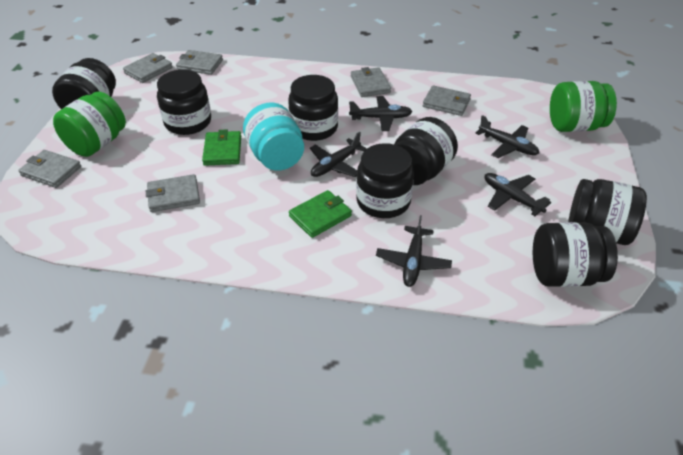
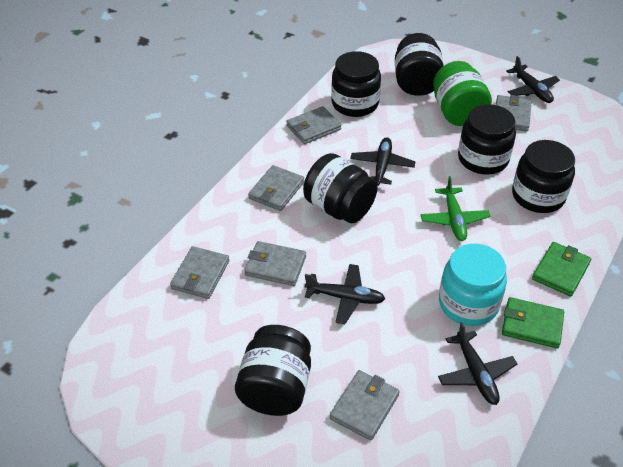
black jar: 7 -> 6
black plane: 5 -> 4
green jar: 2 -> 1
green plane: 0 -> 1

